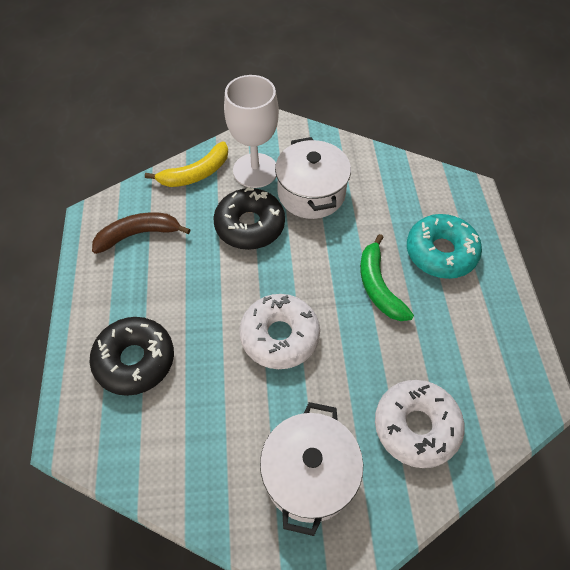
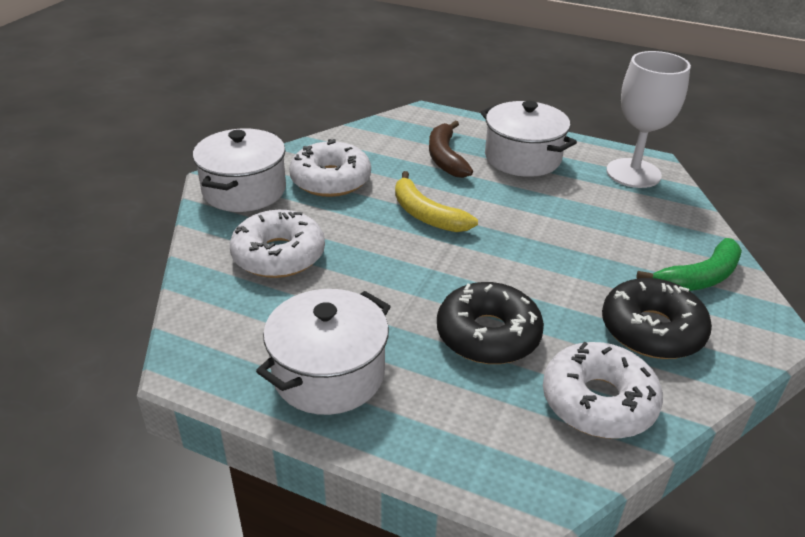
turquoise donut: 1 -> 0
white donut: 2 -> 3
white pot: 2 -> 3

